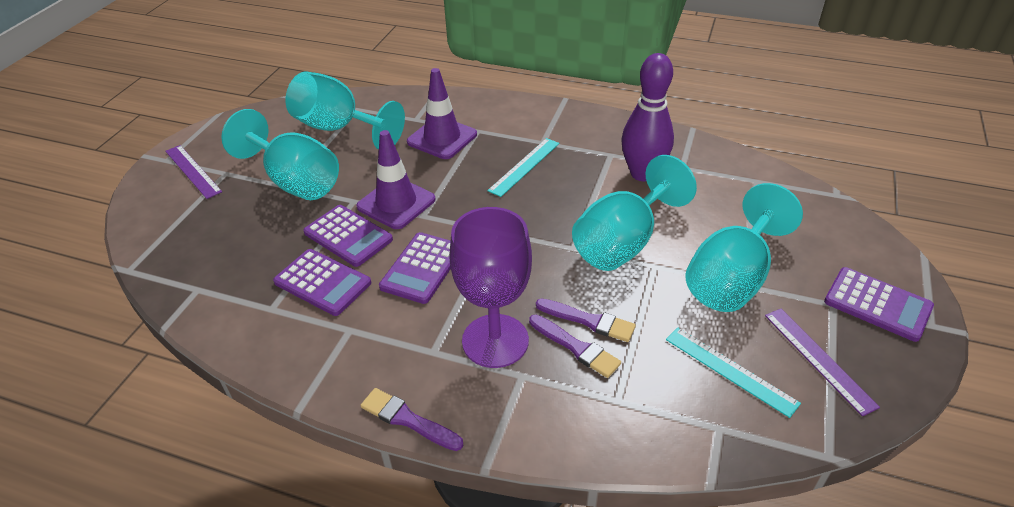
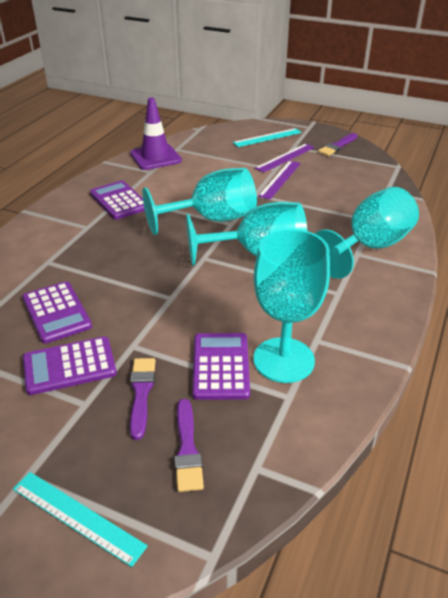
purple bowling pin: 1 -> 0
purple goblet: 1 -> 0
purple traffic cone: 2 -> 1

